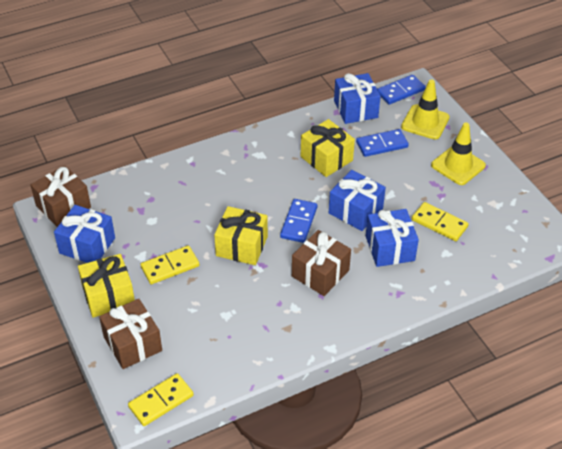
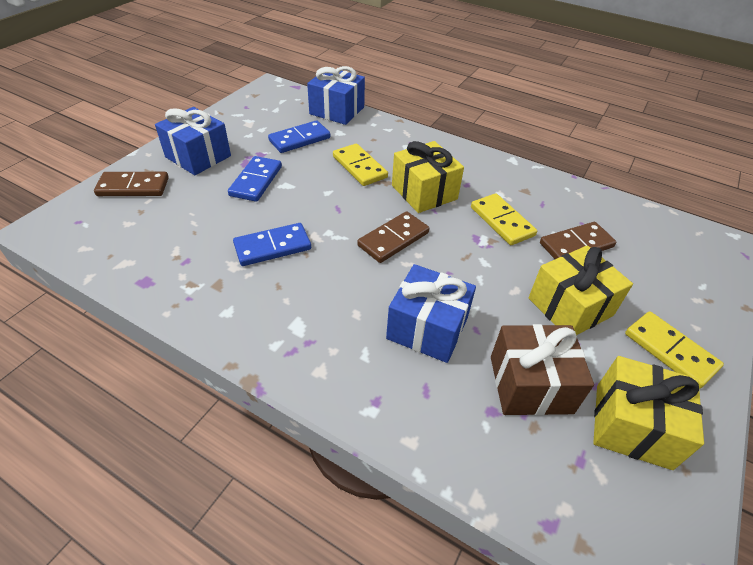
blue gift: 4 -> 3
brown domino: 0 -> 3
brown gift: 3 -> 1
yellow traffic cone: 2 -> 0

